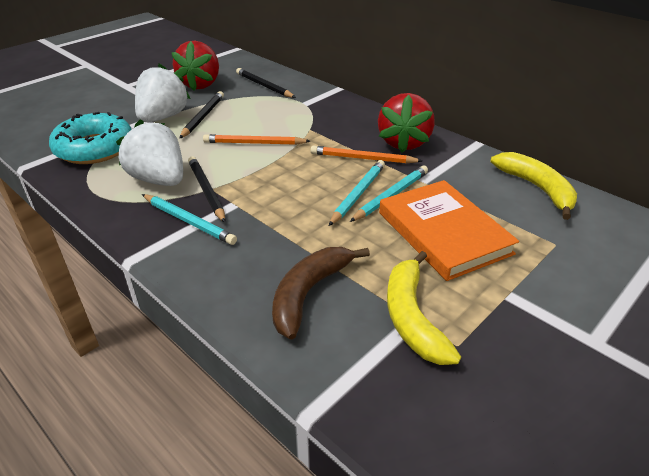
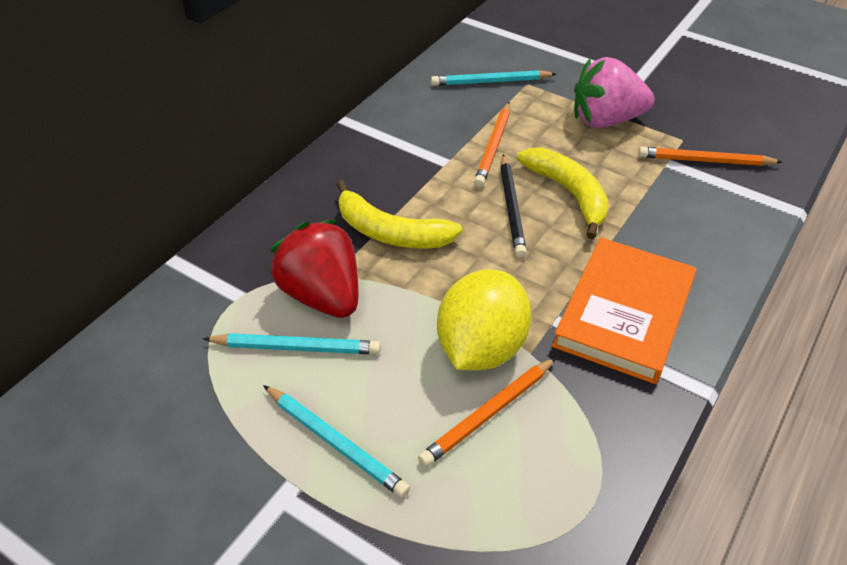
black pencil: 3 -> 1
brown banana: 1 -> 0
orange pencil: 2 -> 3
pink strawberry: 0 -> 1
red strawberry: 2 -> 1
turquoise donut: 1 -> 0
white strawberry: 2 -> 0
yellow lemon: 0 -> 1

